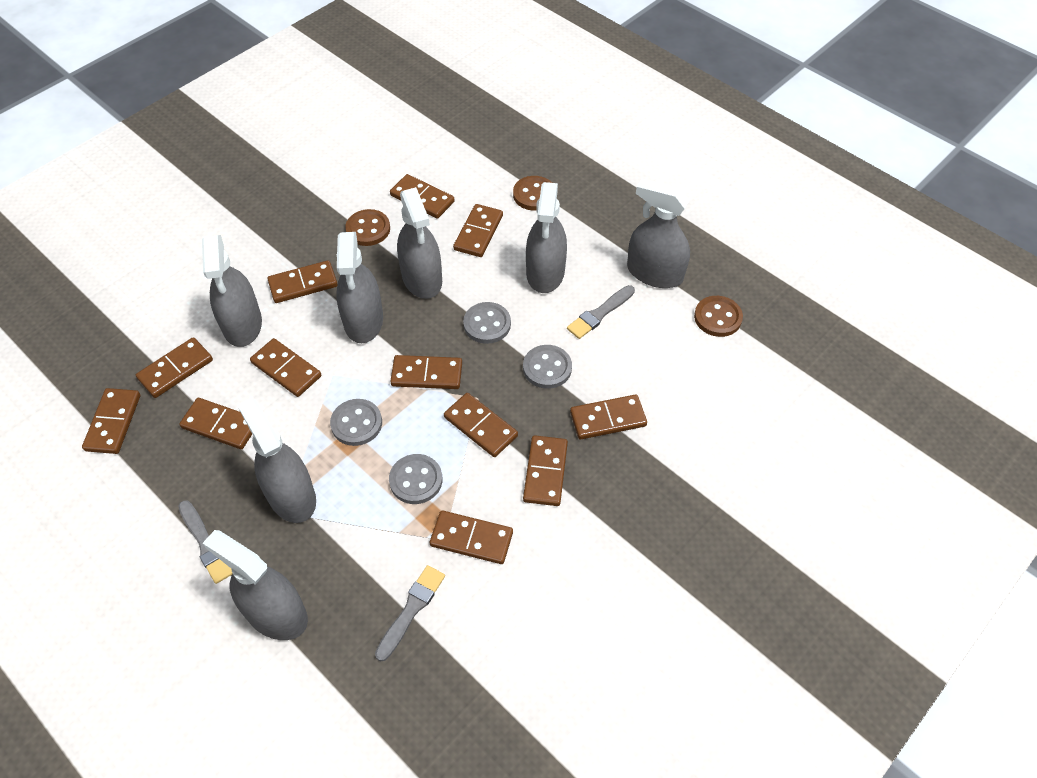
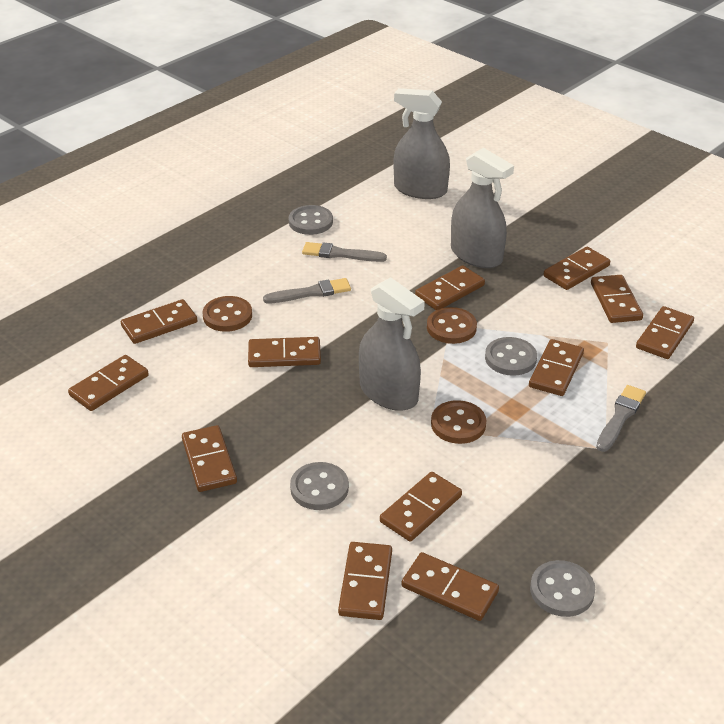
grey spray bottle: 7 -> 3

